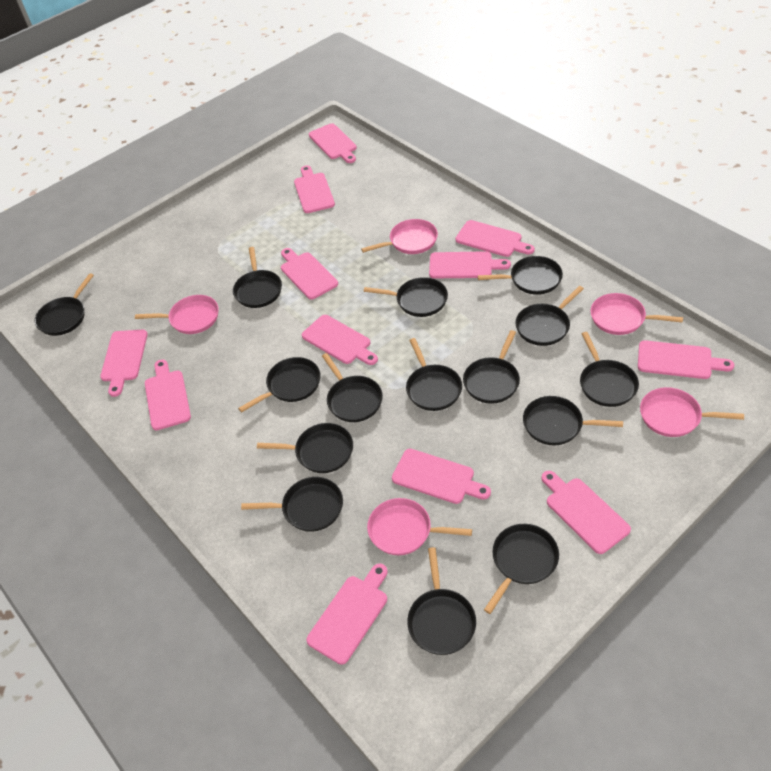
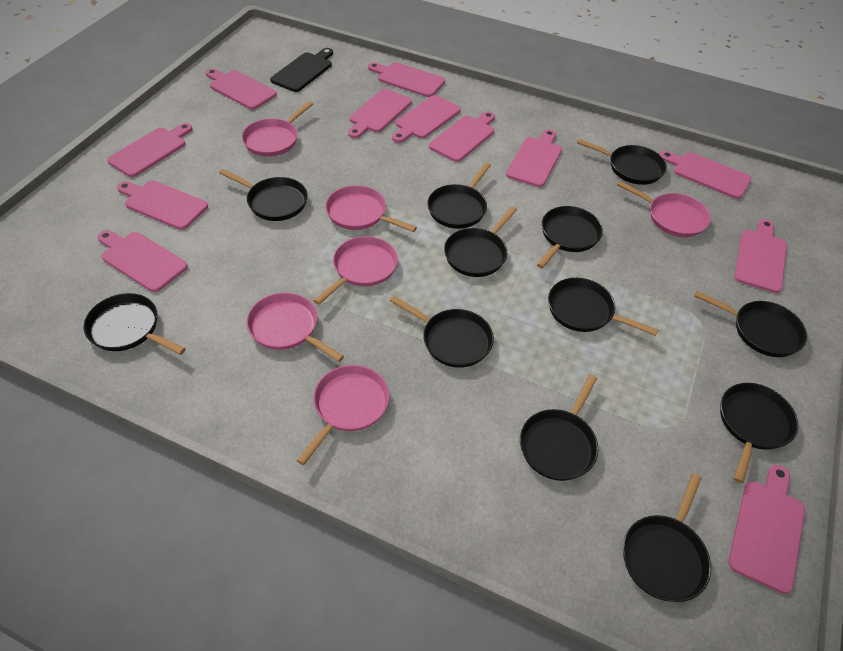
black cutting board: 0 -> 1
black pan: 15 -> 12
pink pan: 5 -> 6

